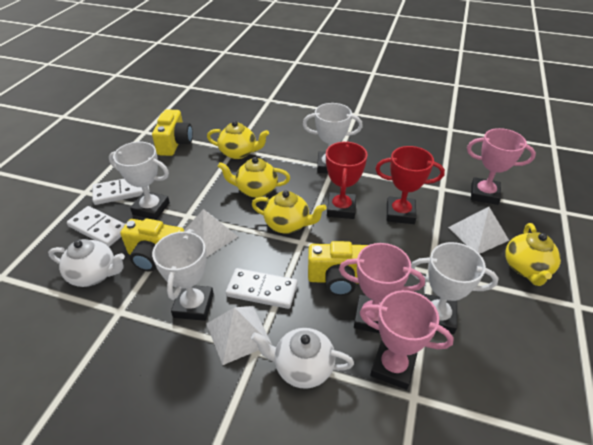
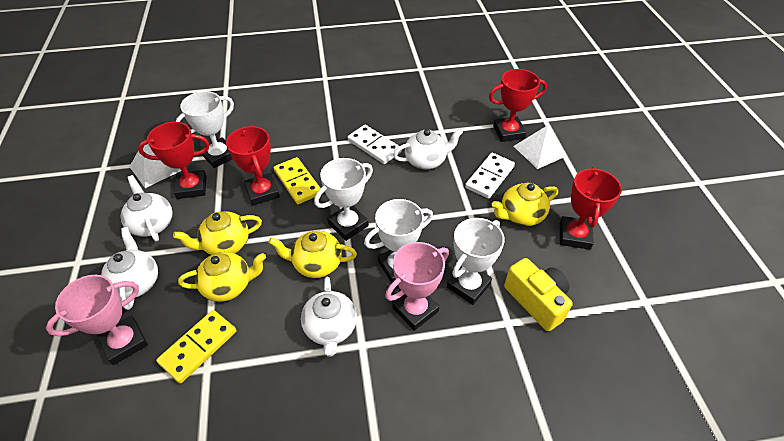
pink trophy: 3 -> 2
red trophy: 2 -> 4
white domino: 3 -> 2
white pyramid: 3 -> 2
white teapot: 2 -> 4
yellow camera: 3 -> 1
yellow domino: 0 -> 2

